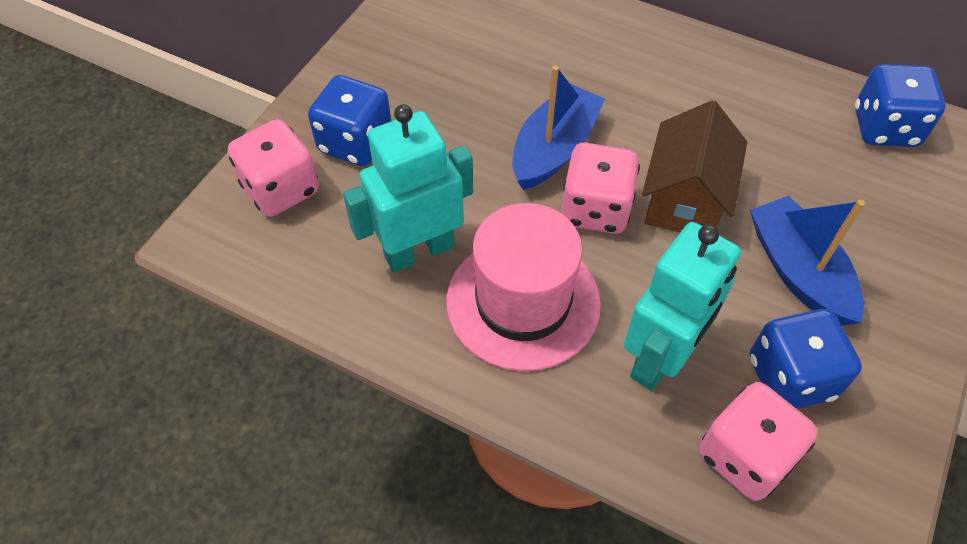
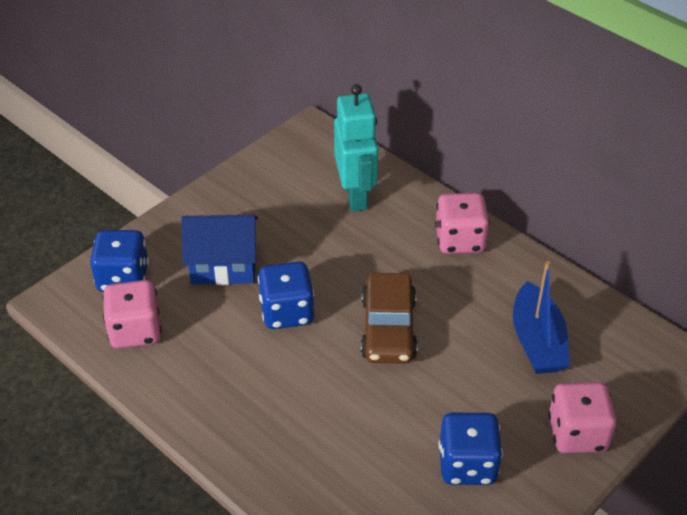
blue boat: 2 -> 1
blue house: 0 -> 1
brown car: 0 -> 1
brown house: 1 -> 0
pink hat: 1 -> 0
turquoise robot: 2 -> 1

